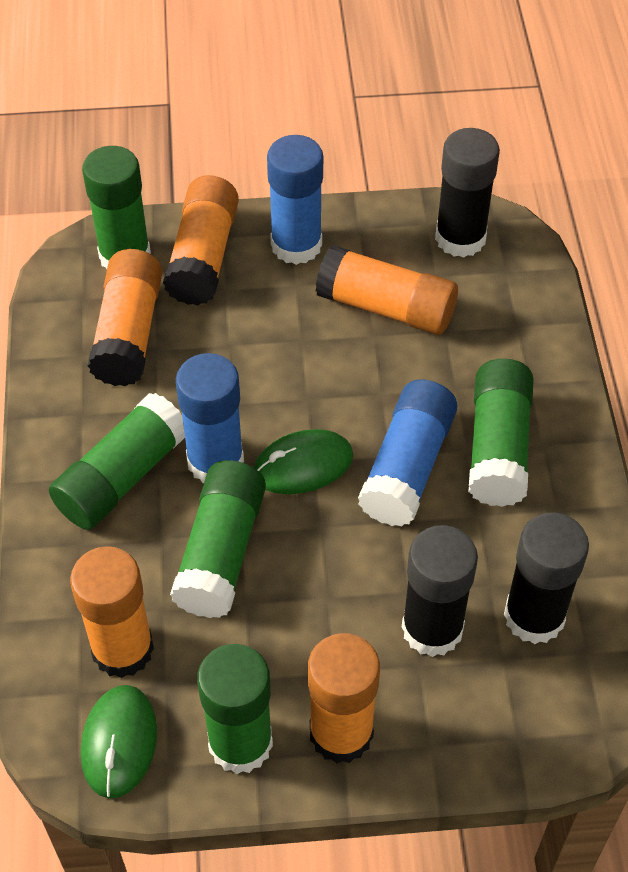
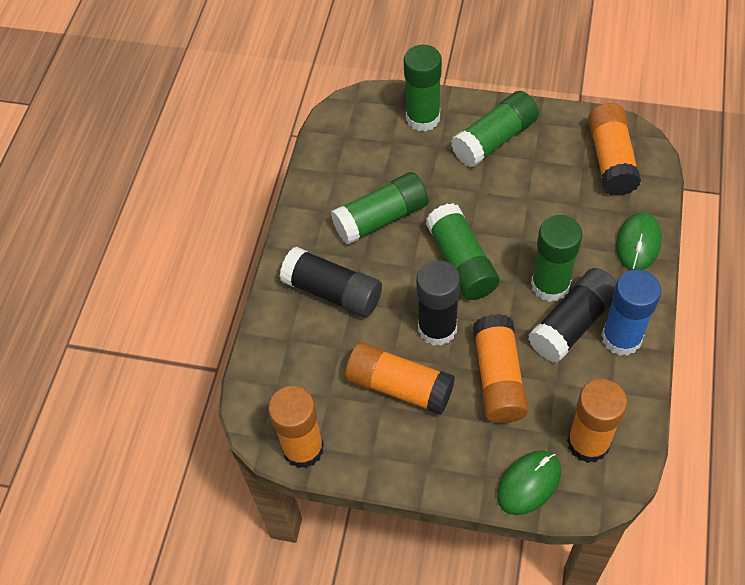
blue glue stick: 3 -> 1

